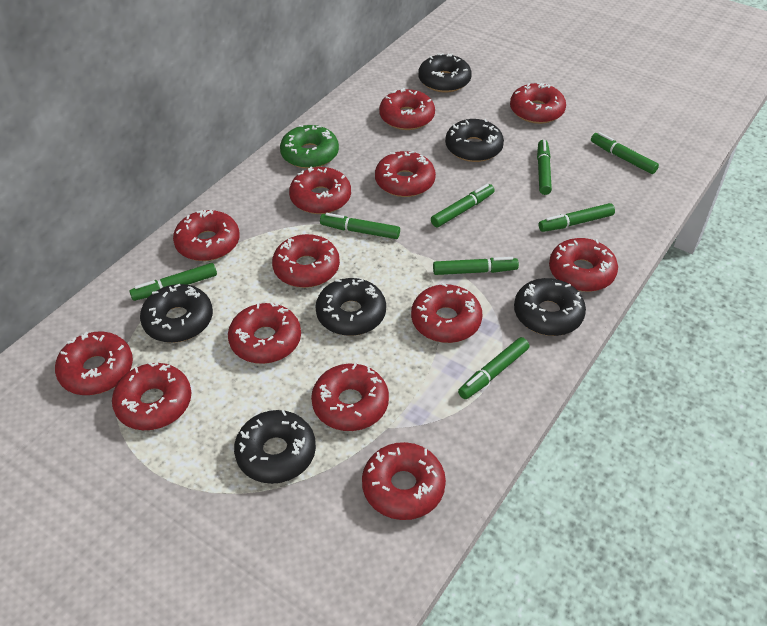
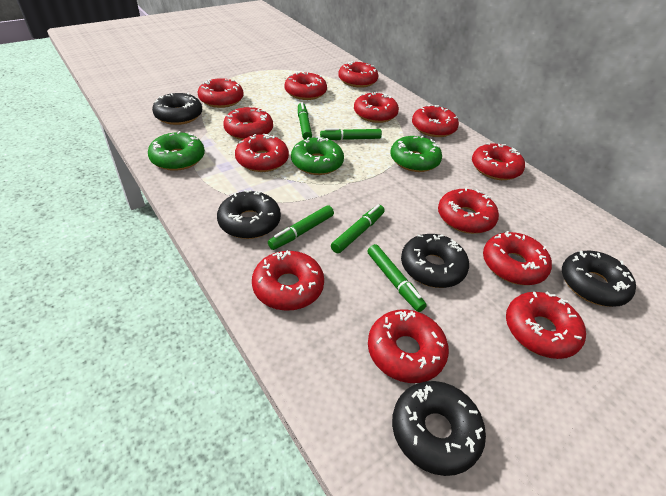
black donut: 6 -> 5
green donut: 1 -> 3
green marker: 8 -> 5

